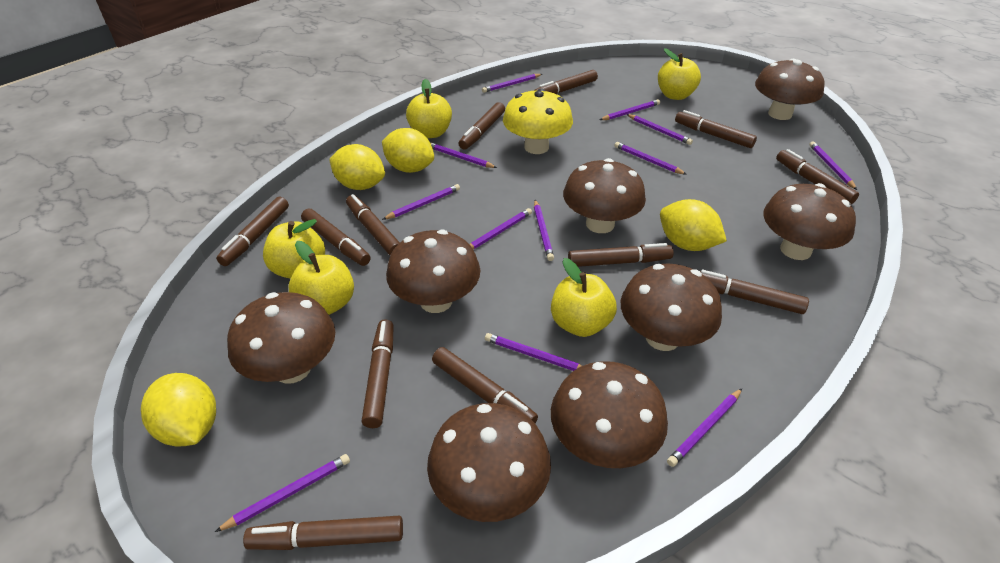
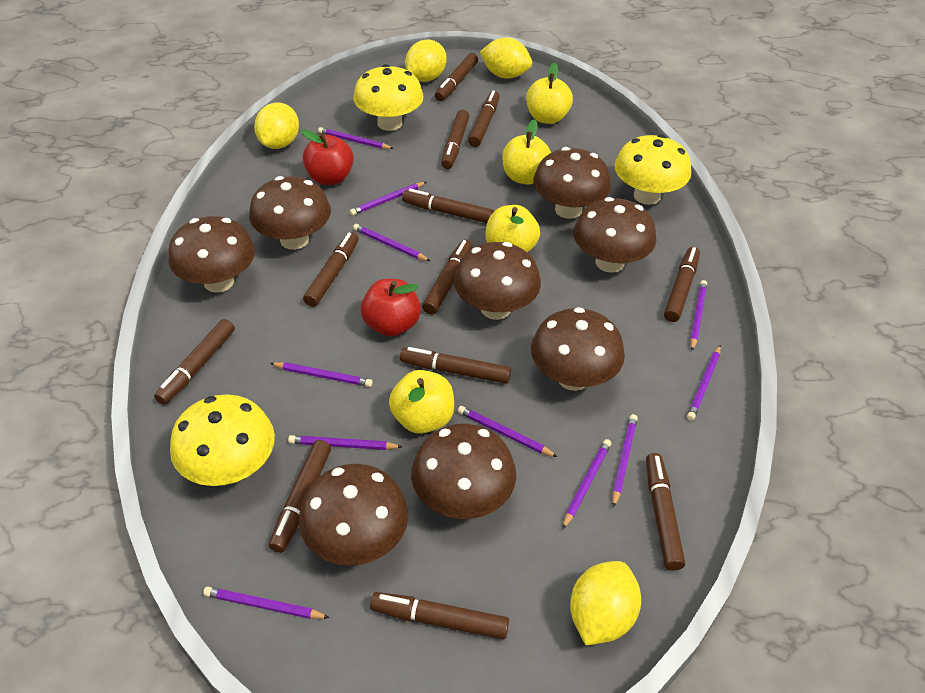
purple pencil: 12 -> 11
red apple: 0 -> 2
yellow apple: 5 -> 4
yellow mushroom: 1 -> 3

